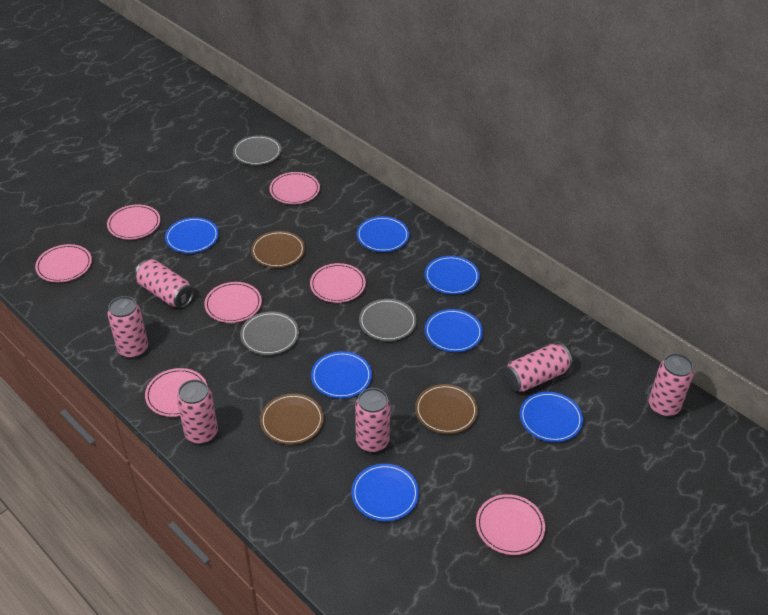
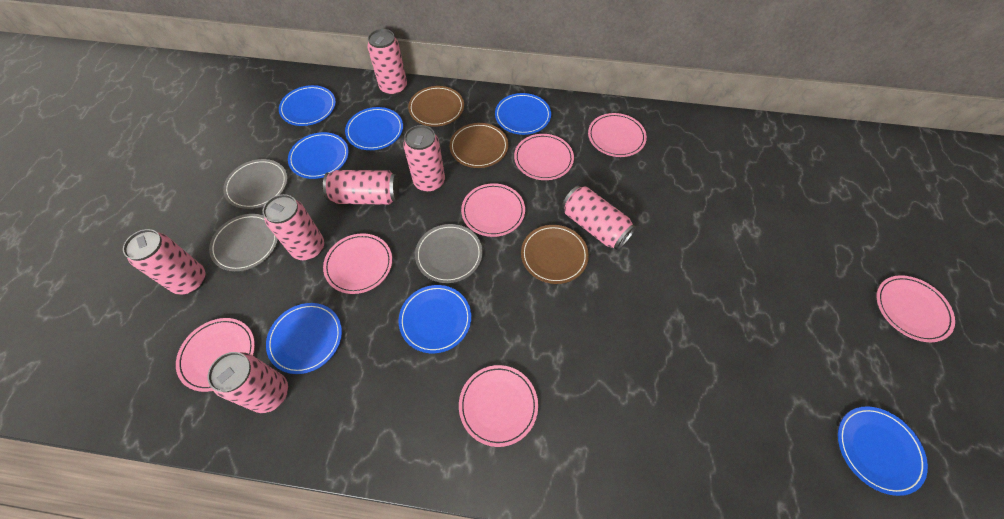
pink can: 6 -> 7

